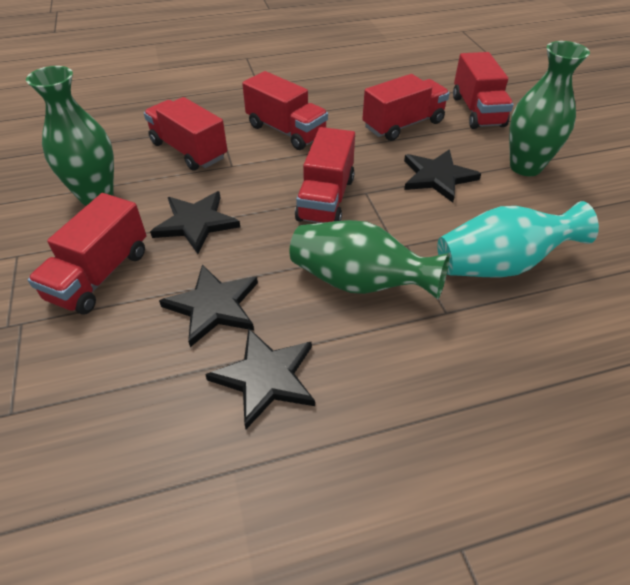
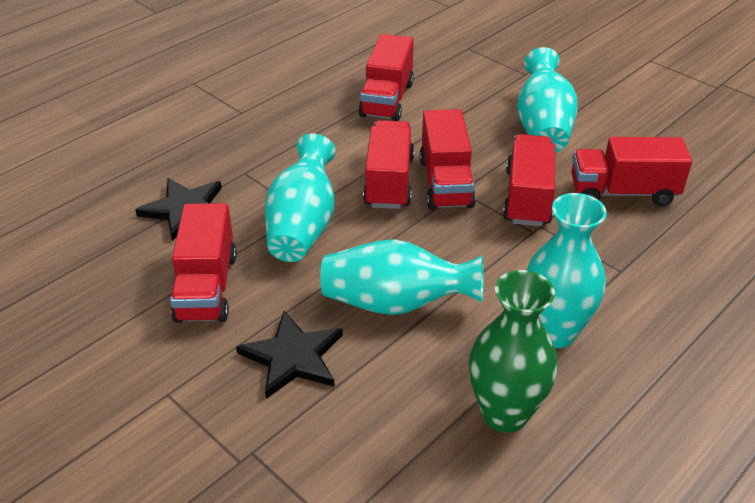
black star: 4 -> 2
green vase: 3 -> 1
turquoise vase: 1 -> 4

